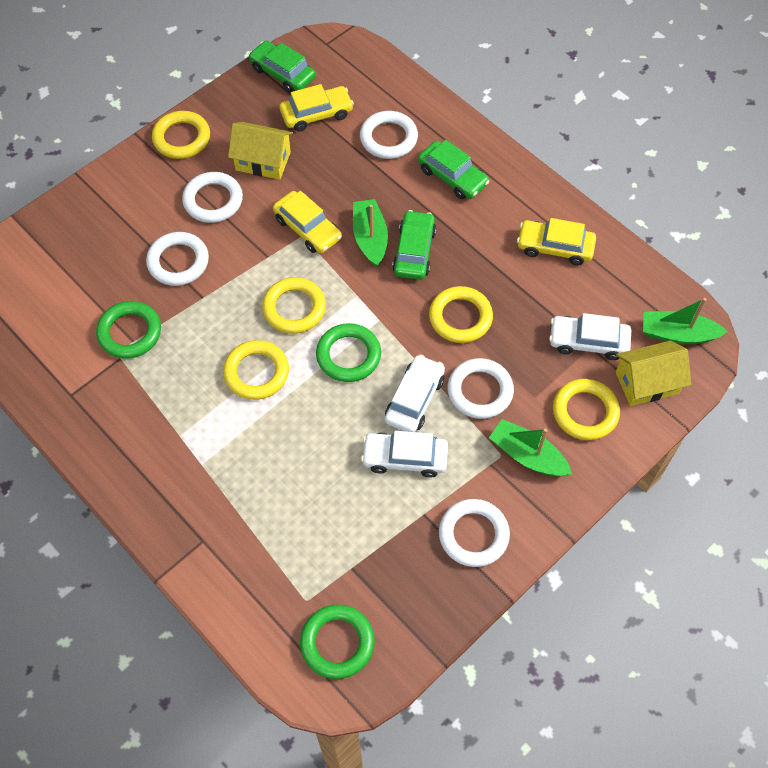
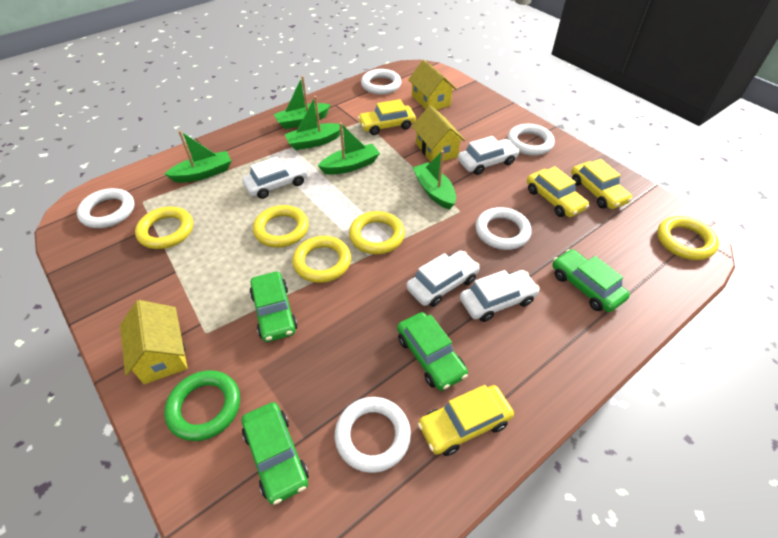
green boat: 3 -> 5
green car: 3 -> 4
green ring: 3 -> 1
white car: 3 -> 4
yellow car: 3 -> 4
yellow house: 2 -> 3

